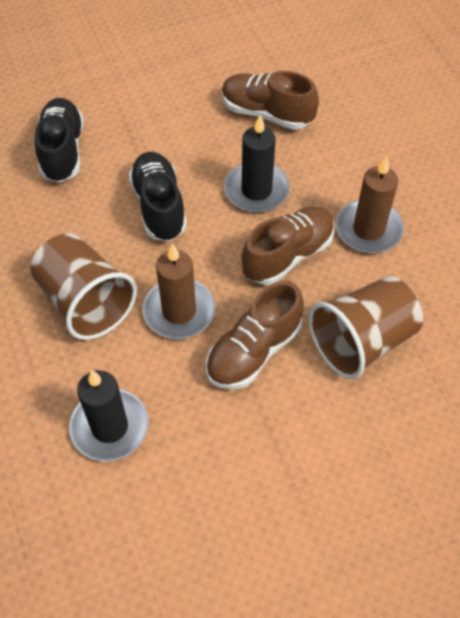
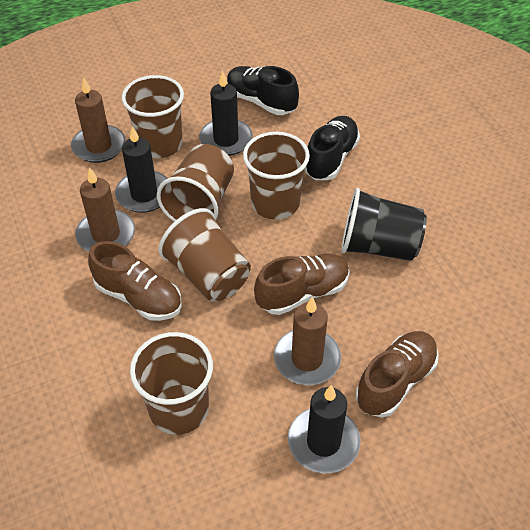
black candle: 2 -> 3
black cup: 0 -> 1
brown candle: 2 -> 3
brown cup: 2 -> 5

